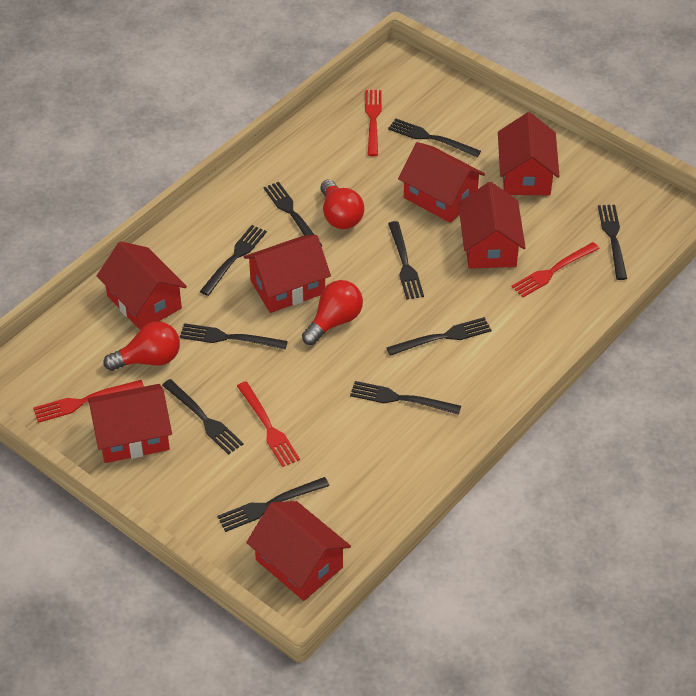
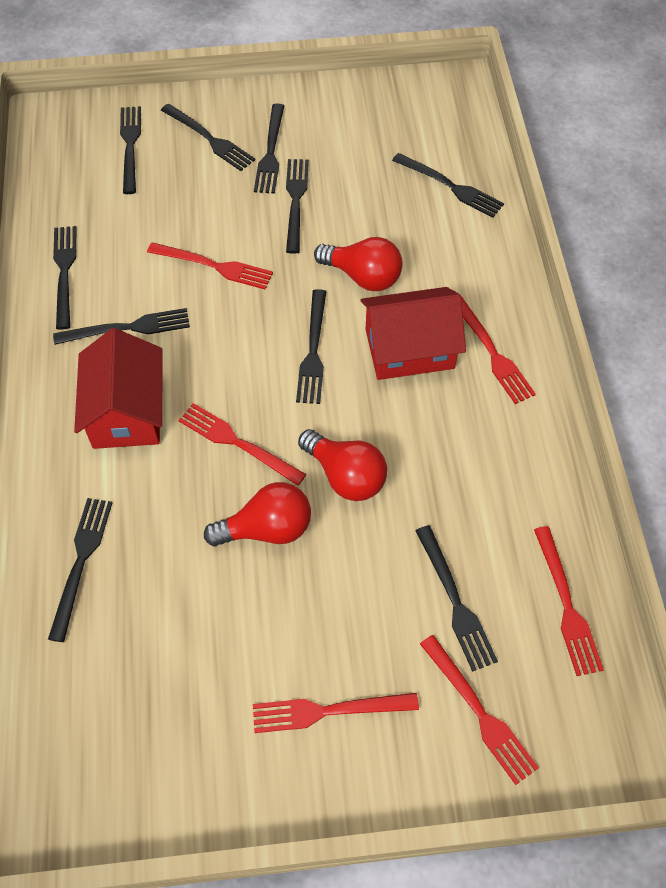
red fork: 4 -> 6
red house: 7 -> 2

